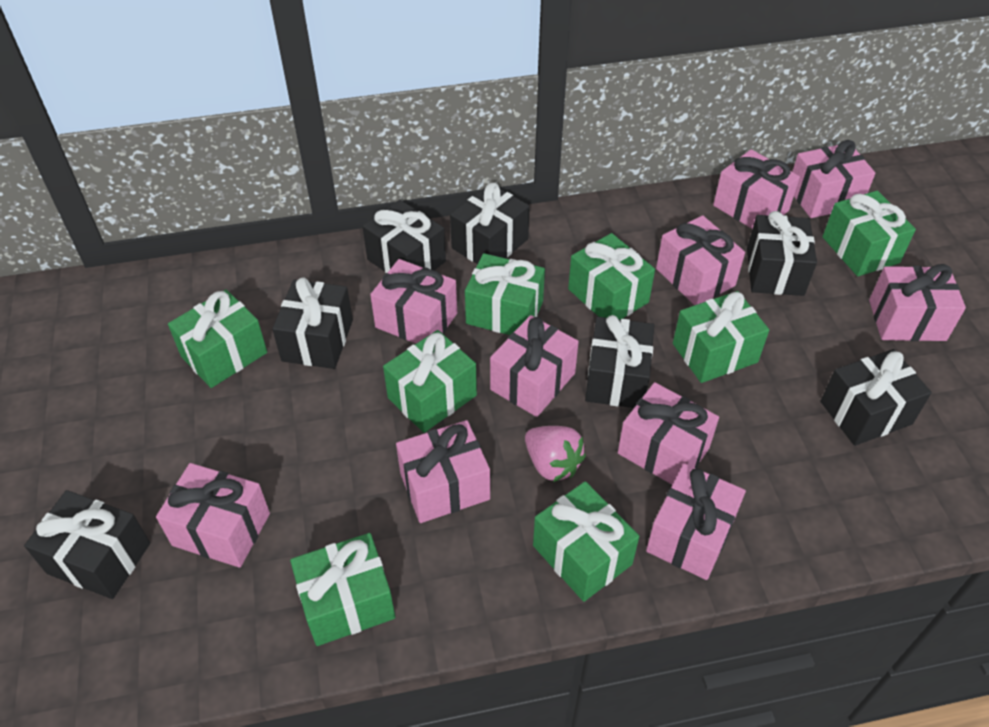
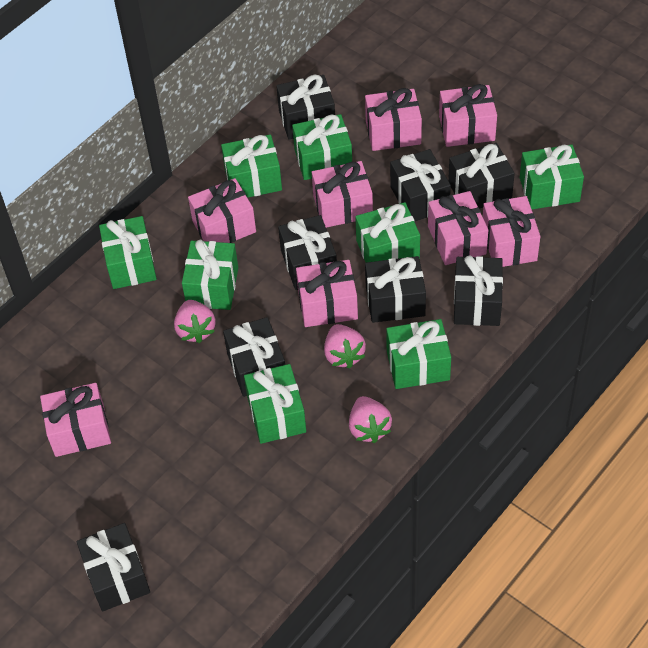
black gift: 7 -> 8
pink gift: 10 -> 8
pink strawberry: 1 -> 3

